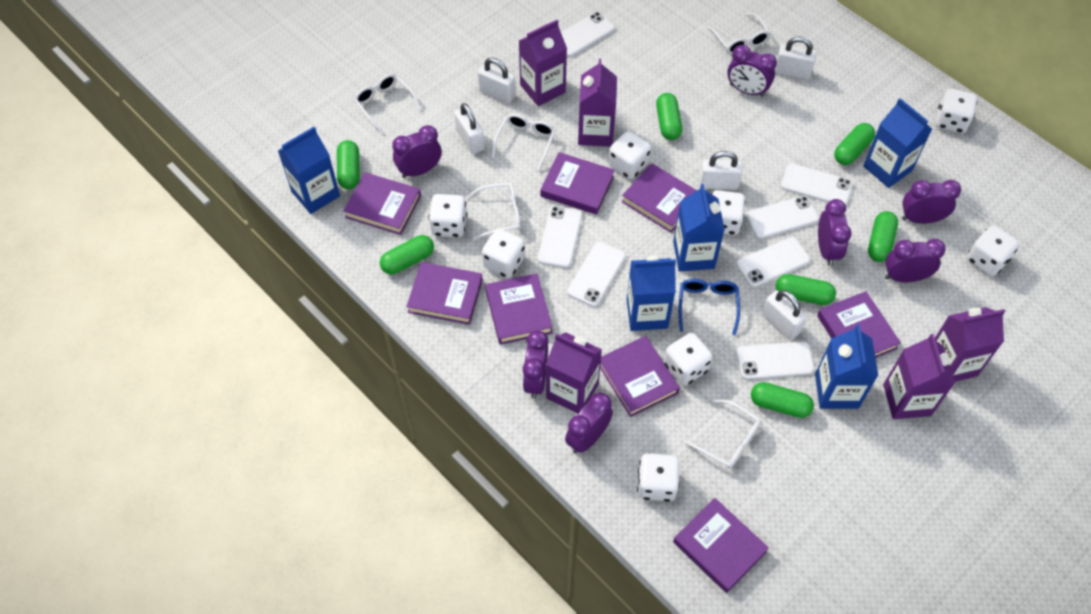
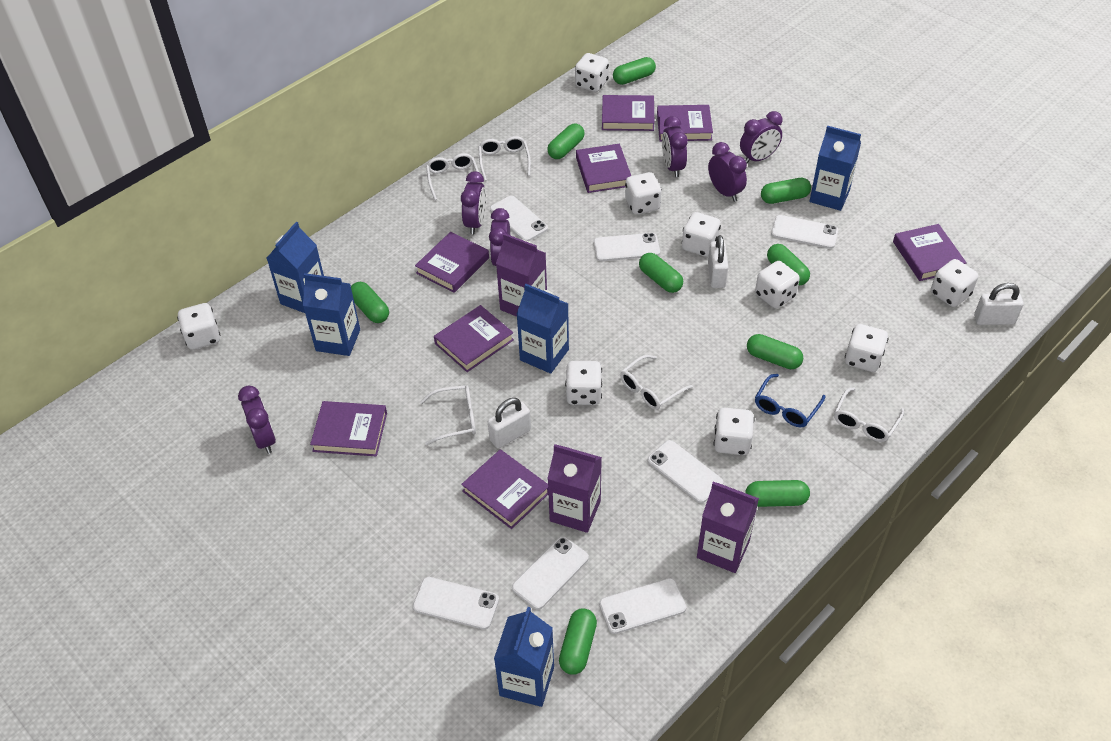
green capsule: 7 -> 9
purple carton: 5 -> 3
purple clock: 7 -> 6
white dice: 8 -> 9
white padlock: 5 -> 3

